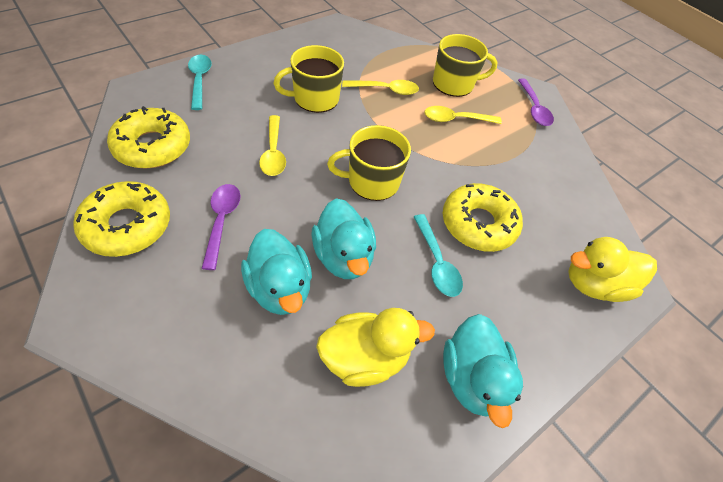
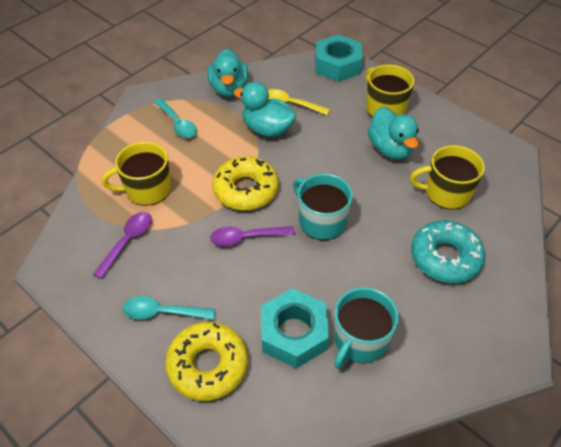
turquoise donut: 0 -> 1
turquoise mug: 0 -> 2
turquoise nut: 0 -> 2
yellow donut: 3 -> 2
yellow duck: 2 -> 0
yellow spoon: 3 -> 1

